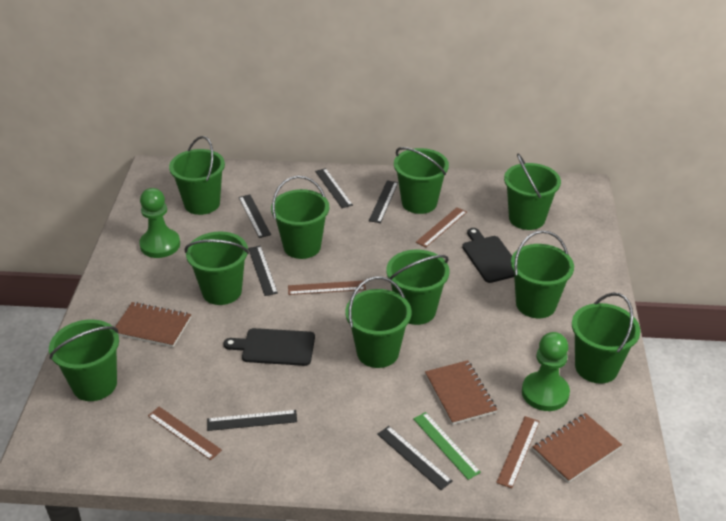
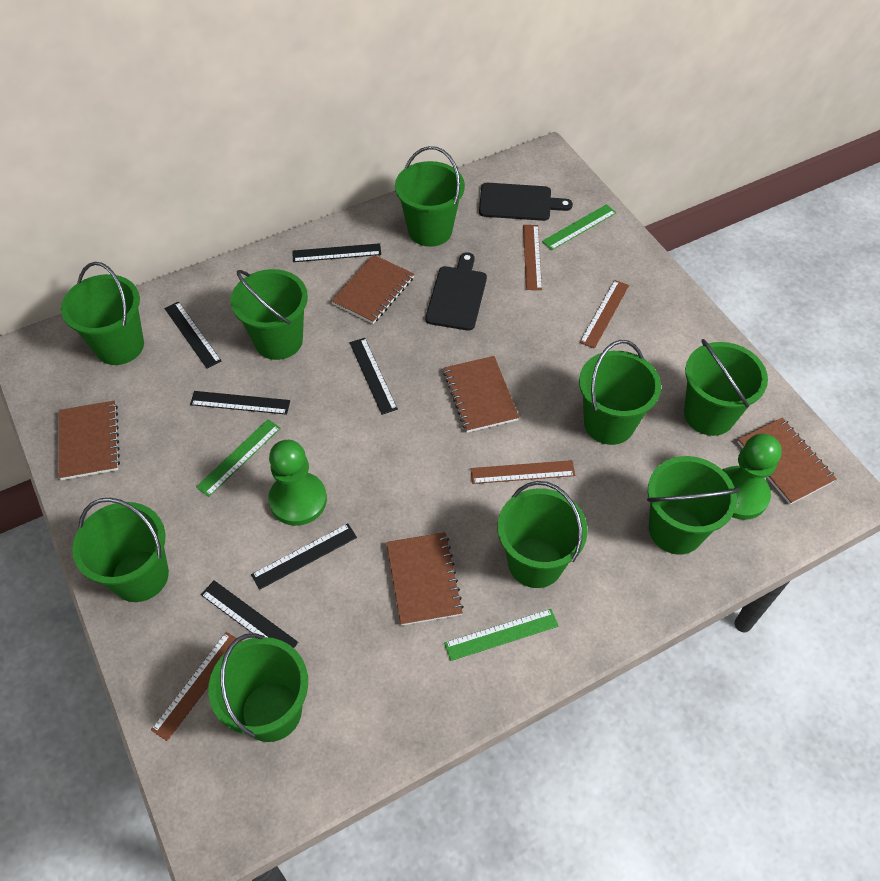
brown notebook: 3 -> 5
green bucket: 10 -> 9
green ruler: 1 -> 3

